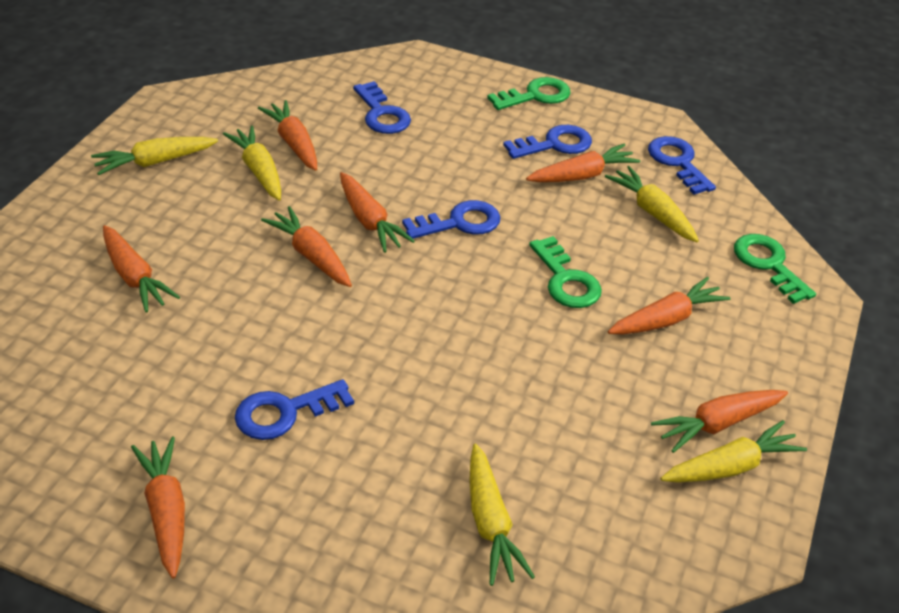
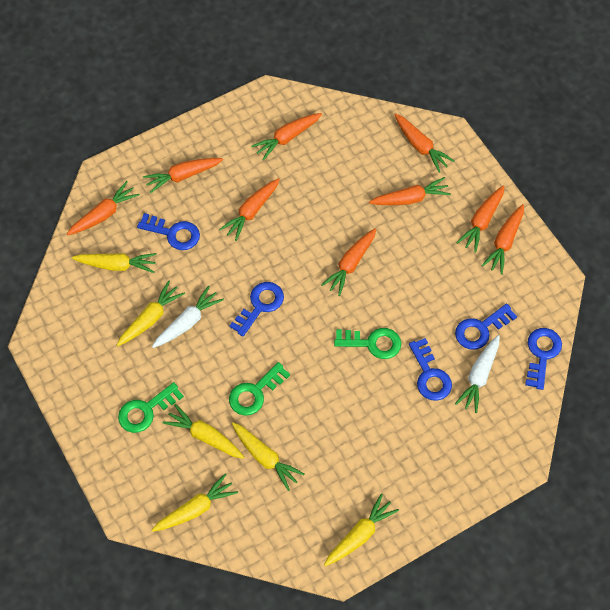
orange carrot: 8 -> 9
white carrot: 0 -> 2
yellow carrot: 5 -> 6

